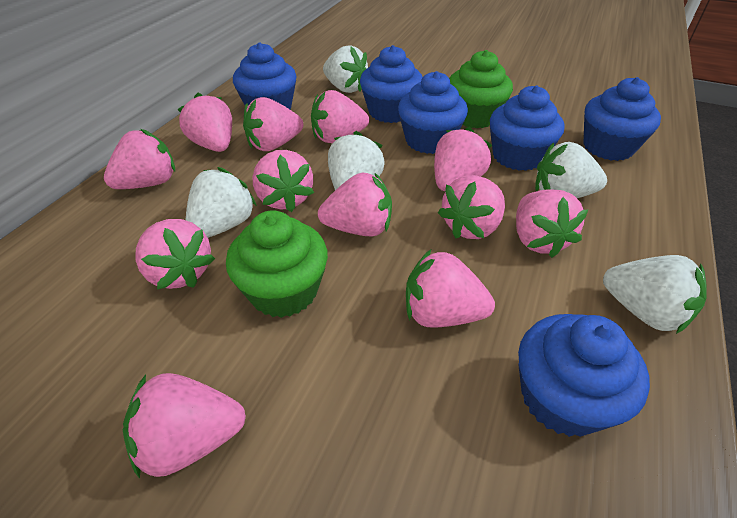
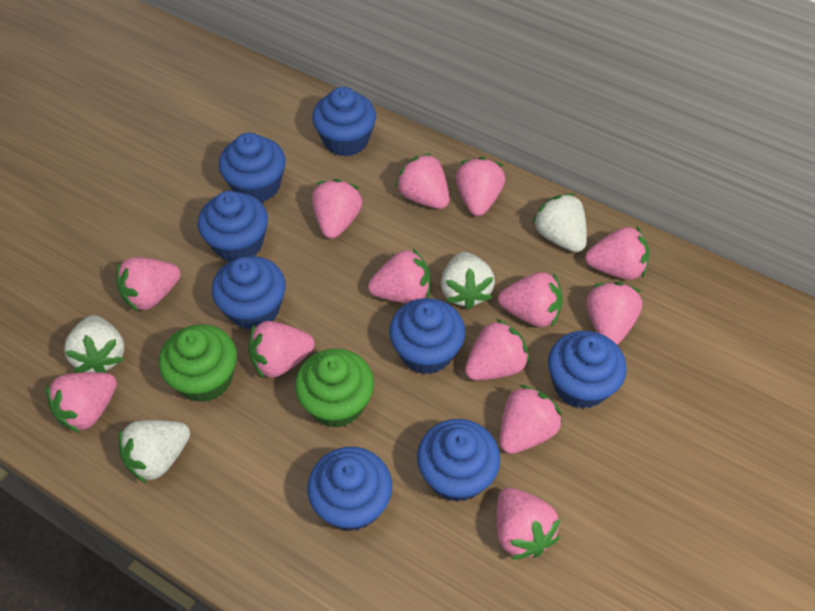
blue cupcake: 6 -> 8
pink strawberry: 12 -> 13
white strawberry: 5 -> 4

